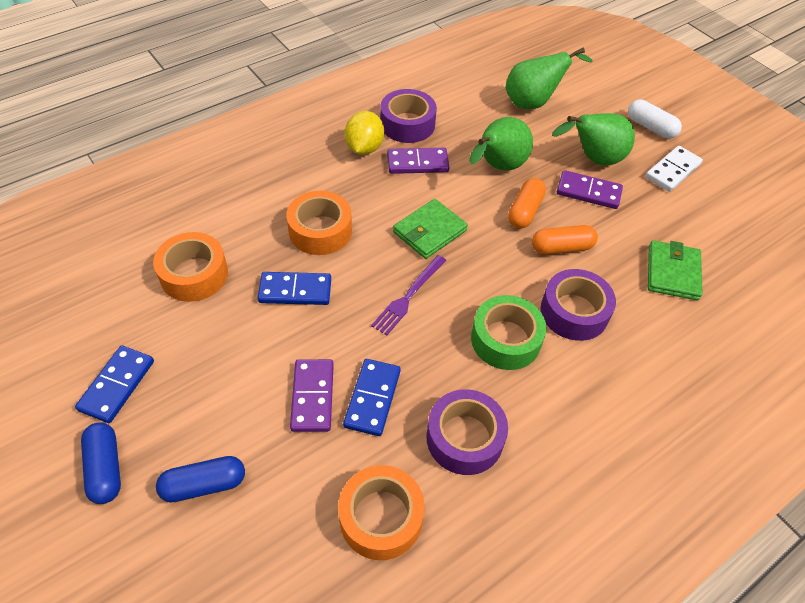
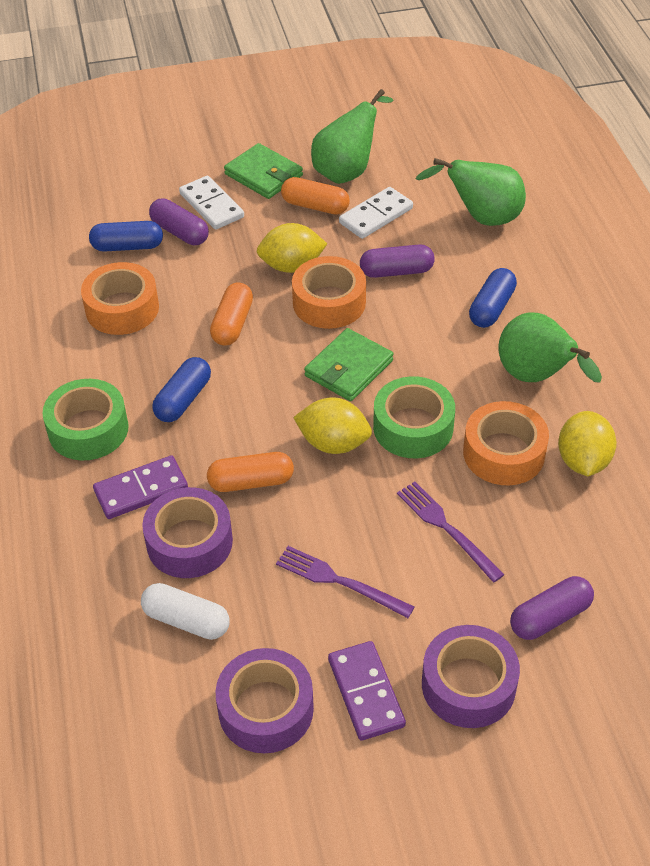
blue capsule: 2 -> 3
blue domino: 3 -> 0
green tape: 1 -> 2
orange capsule: 2 -> 3
purple capsule: 0 -> 3
purple domino: 3 -> 2
purple fork: 1 -> 2
white domino: 1 -> 2
yellow lemon: 1 -> 3

